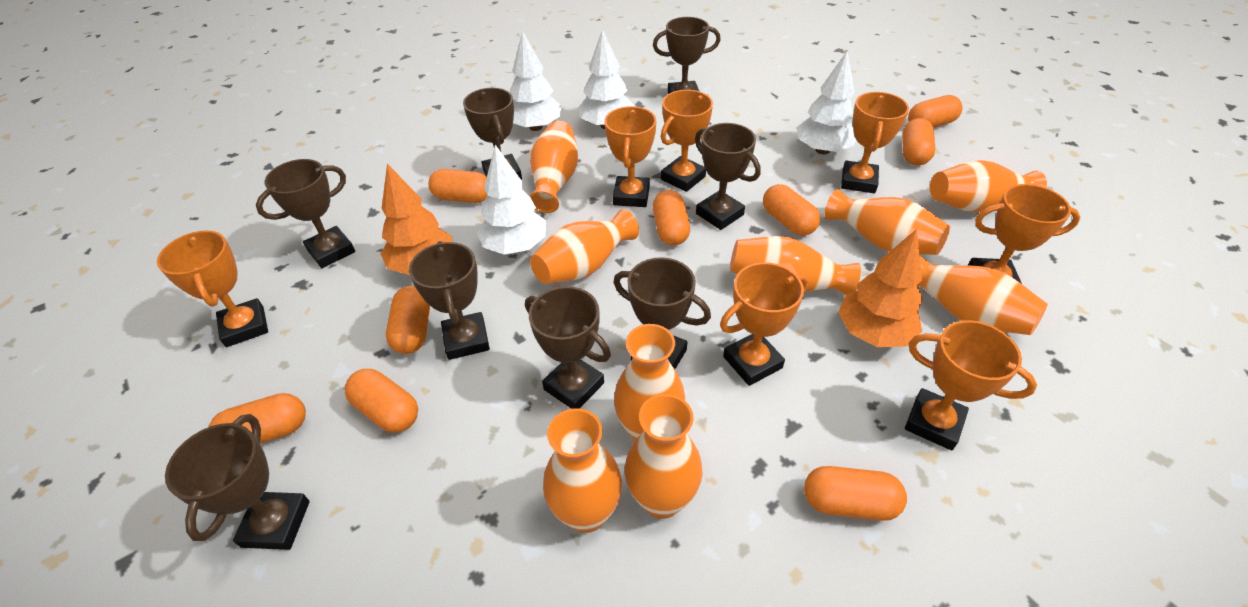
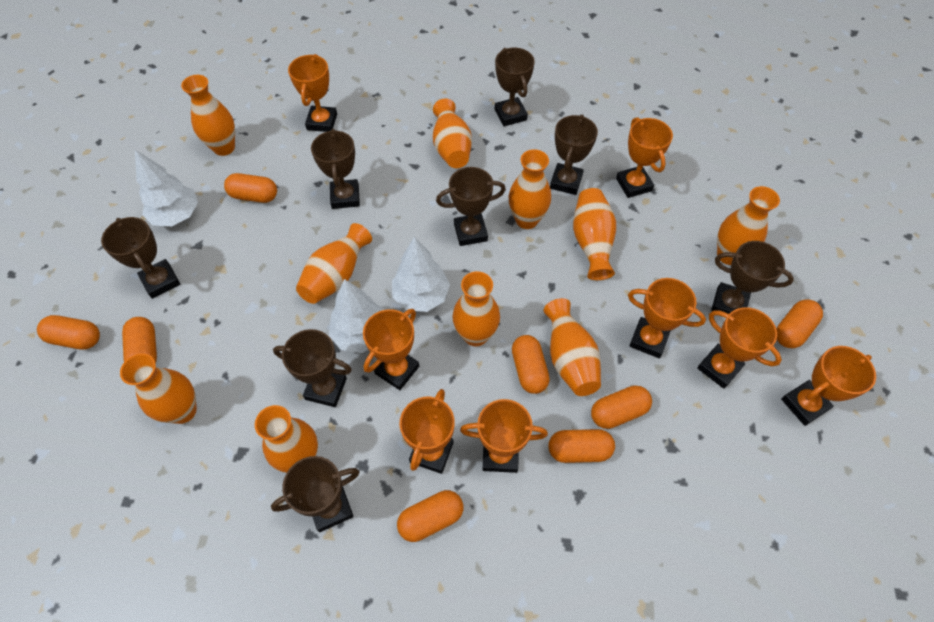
orange capsule: 9 -> 8
orange tree: 2 -> 0
orange trophy: 7 -> 8
orange vase: 9 -> 10
white tree: 4 -> 3

